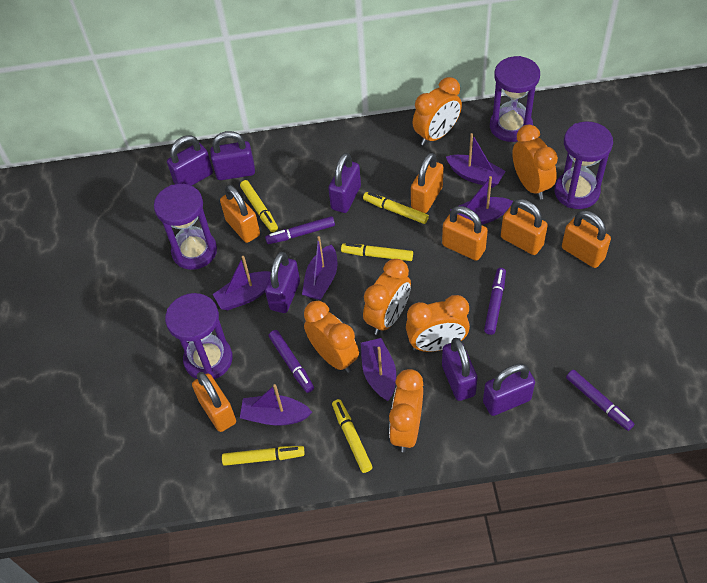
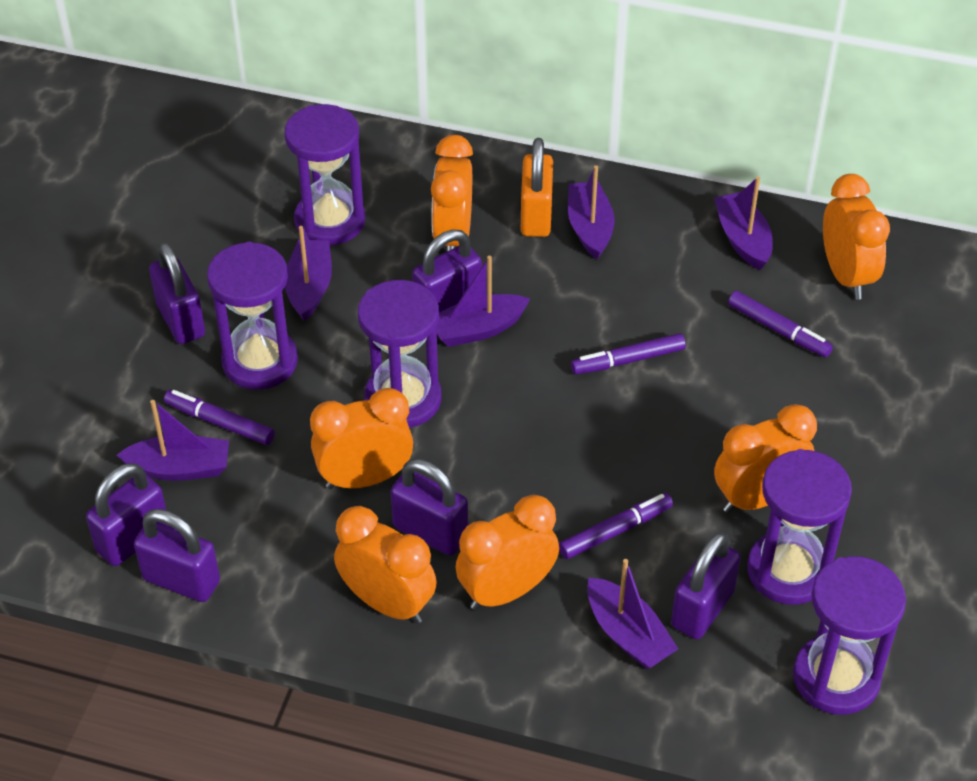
orange padlock: 6 -> 1
purple hourglass: 4 -> 5
yellow marker: 5 -> 0

